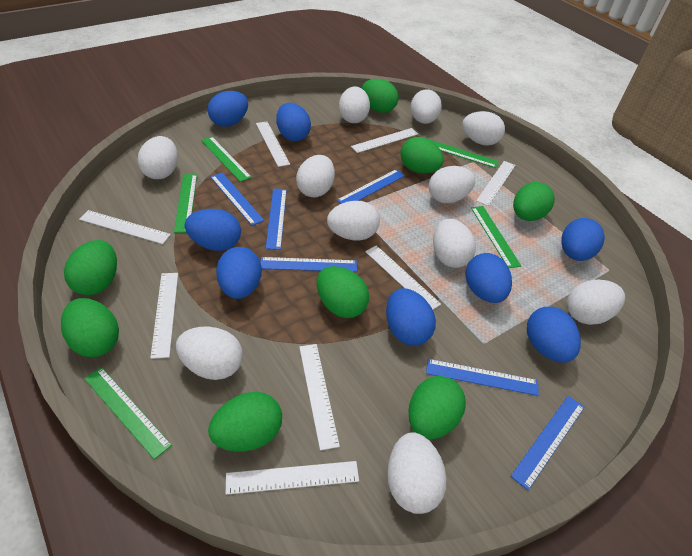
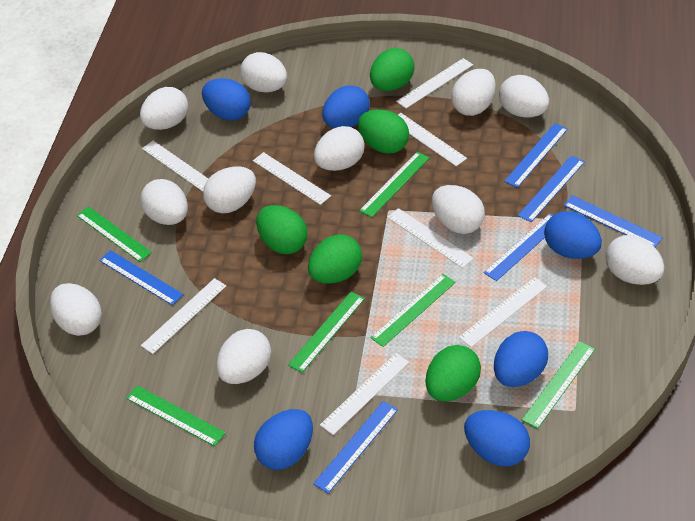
blue egg: 8 -> 6
green egg: 8 -> 5
green ruler: 5 -> 6

